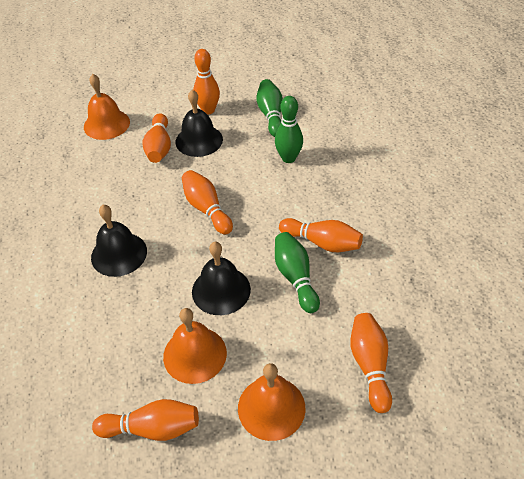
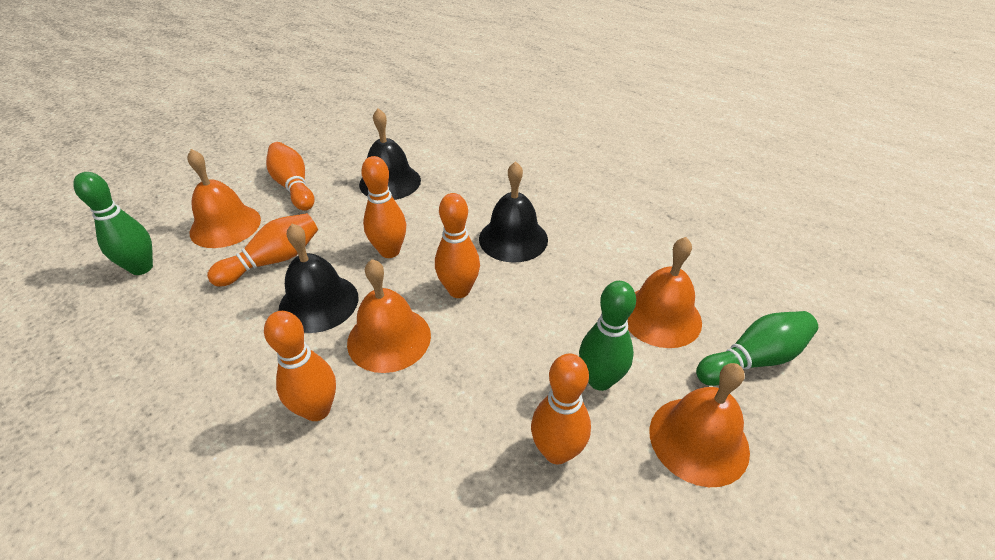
orange bell: 3 -> 4

